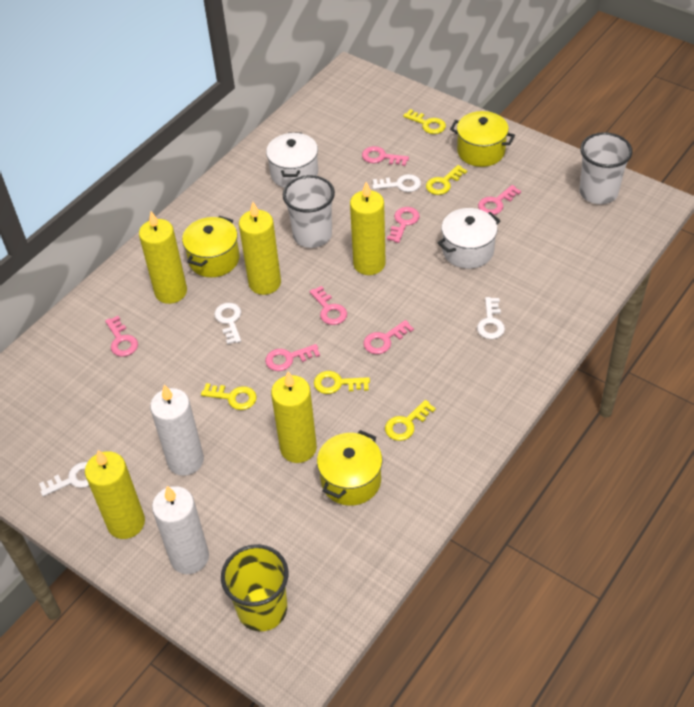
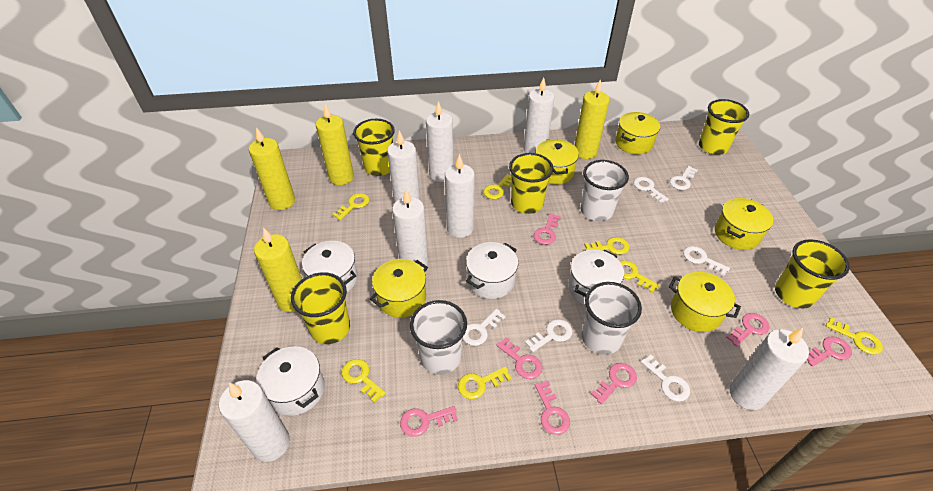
white candle: 2 -> 7
white cup: 2 -> 3
white key: 4 -> 6
white pot: 2 -> 4
yellow candle: 5 -> 4
yellow cup: 1 -> 5
yellow key: 5 -> 7
yellow pot: 3 -> 5

